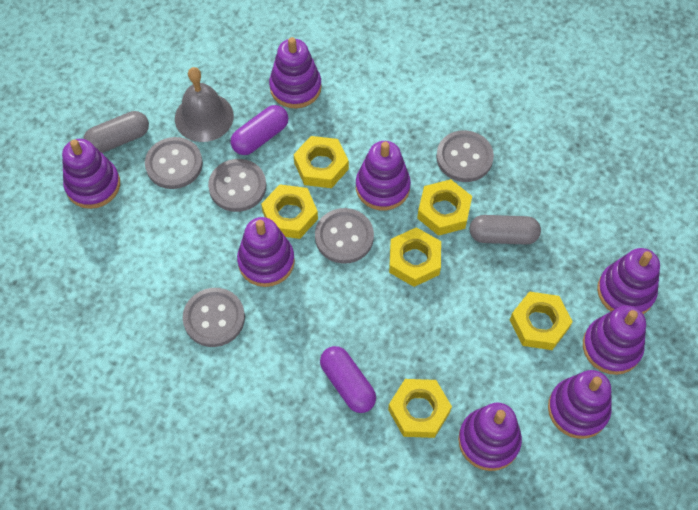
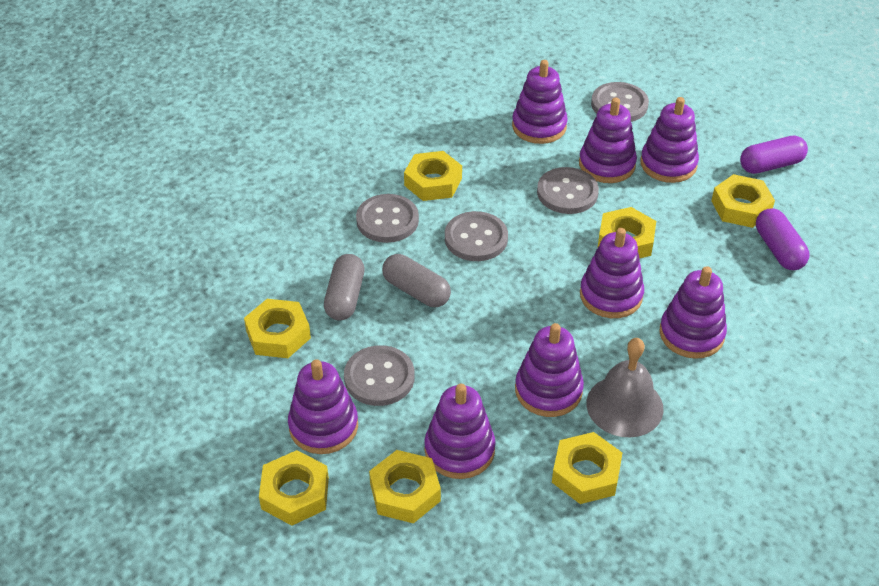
yellow nut: 6 -> 7

